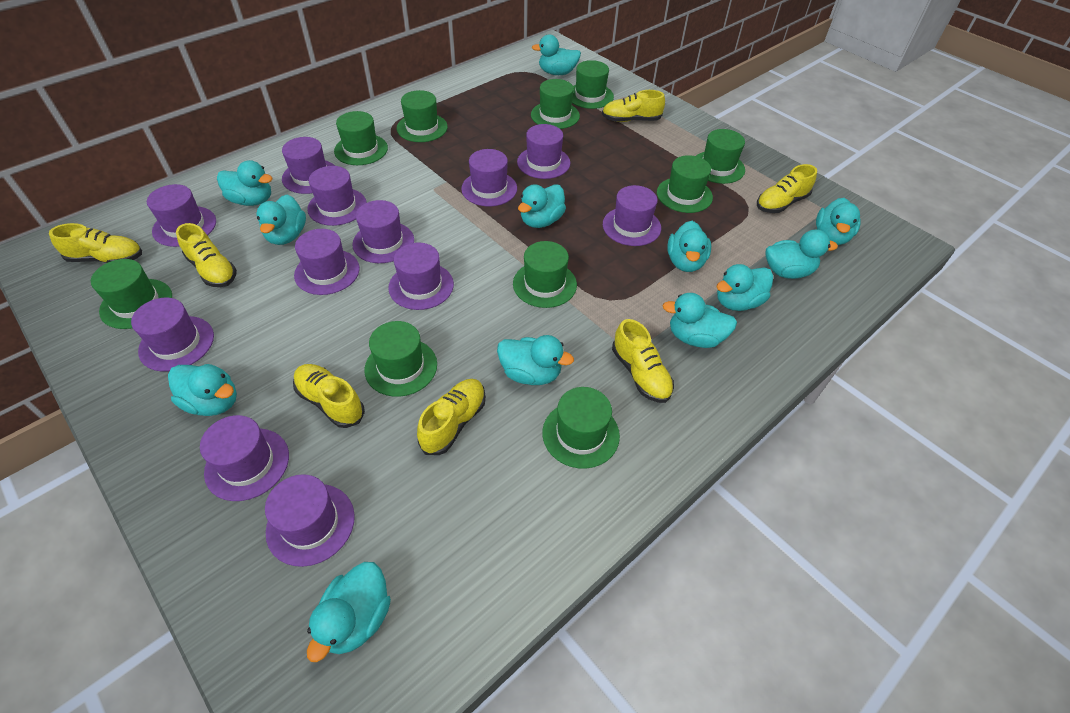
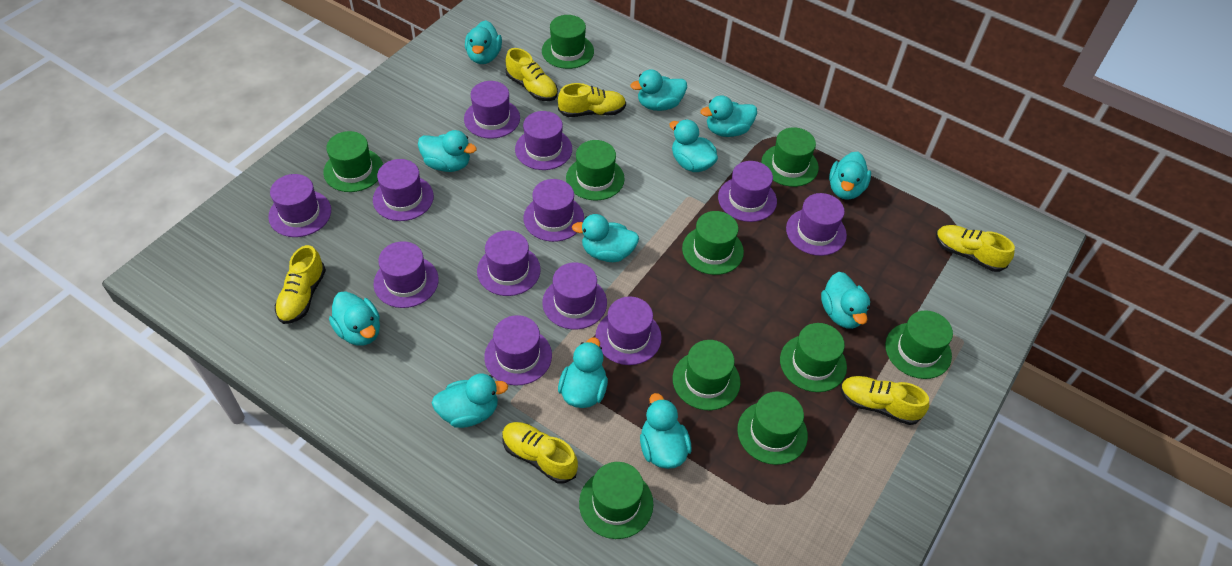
yellow shoe: 7 -> 6

